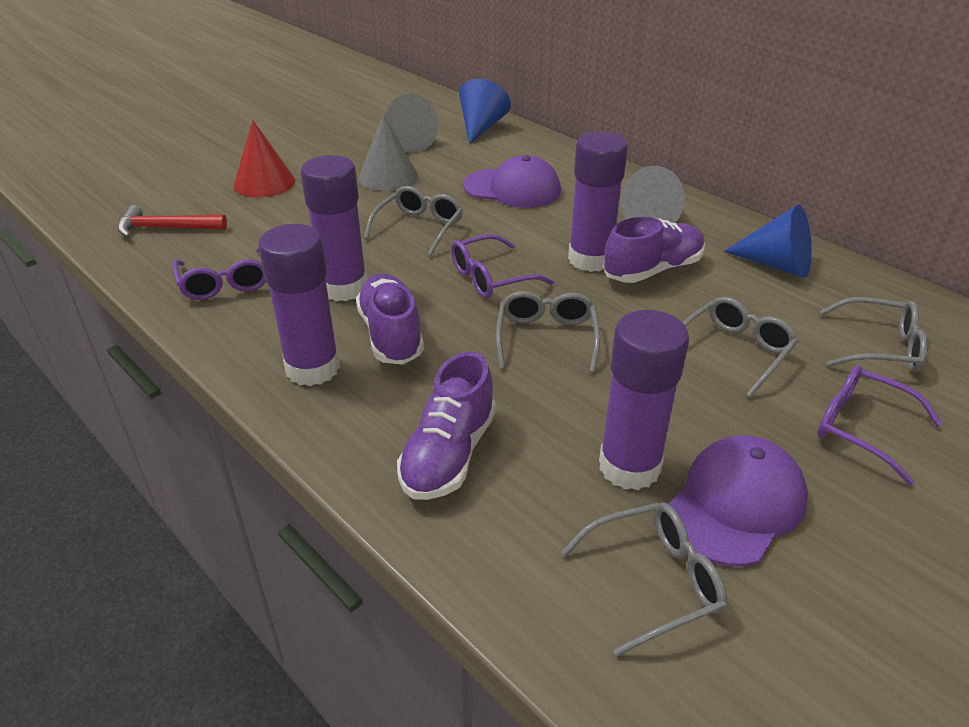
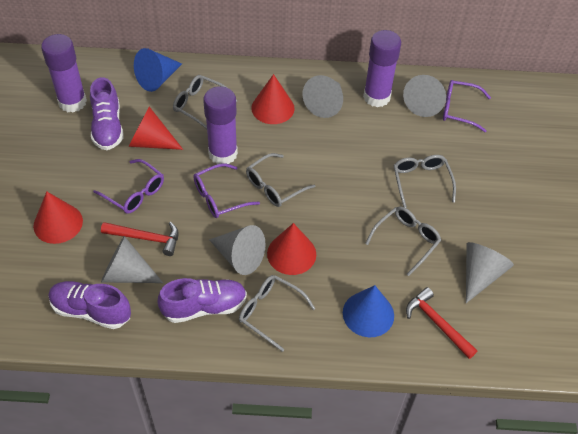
grey cone: 3 -> 5
purple cap: 2 -> 0
purple glue stick: 4 -> 3
red cone: 1 -> 4
red hammer: 1 -> 2

